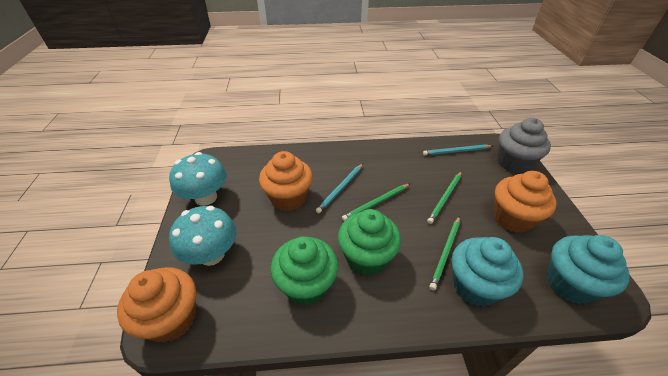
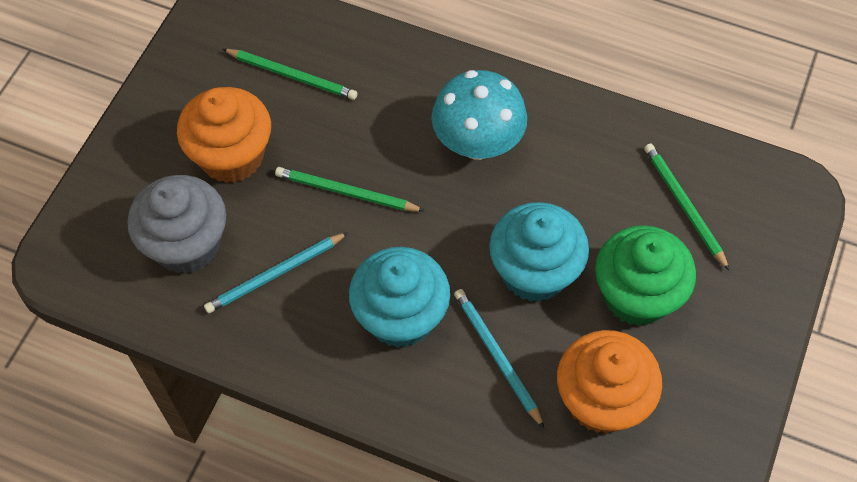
green cupcake: 2 -> 1
orange cupcake: 3 -> 2
turquoise mushroom: 2 -> 1

